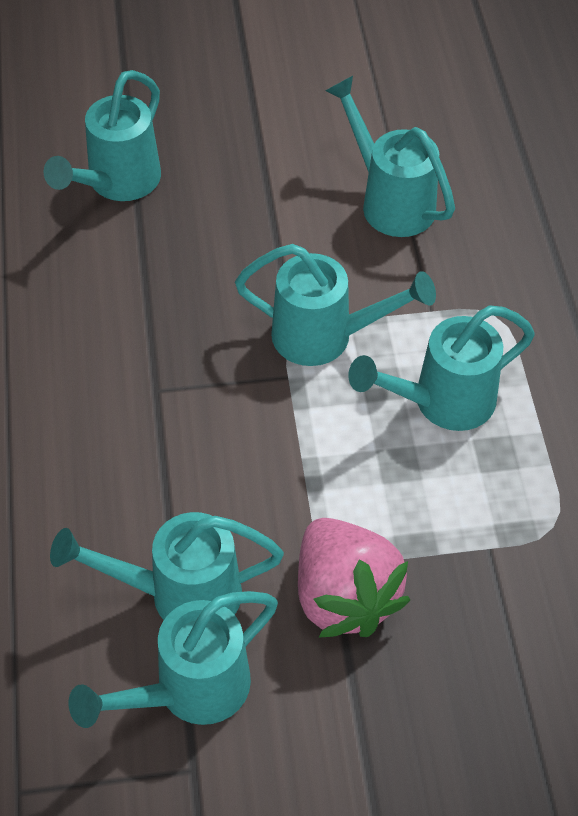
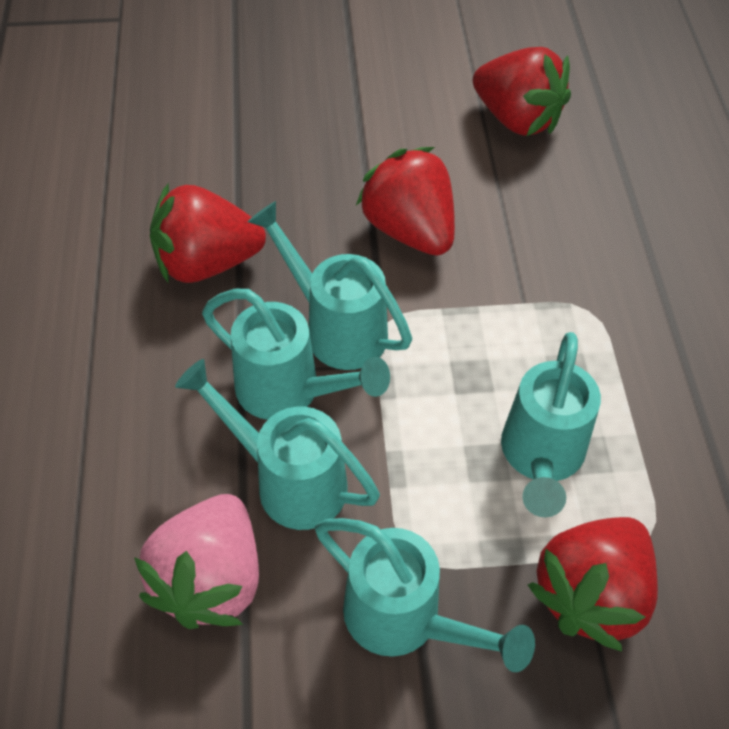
red strawberry: 0 -> 4
turquoise watering can: 6 -> 5

